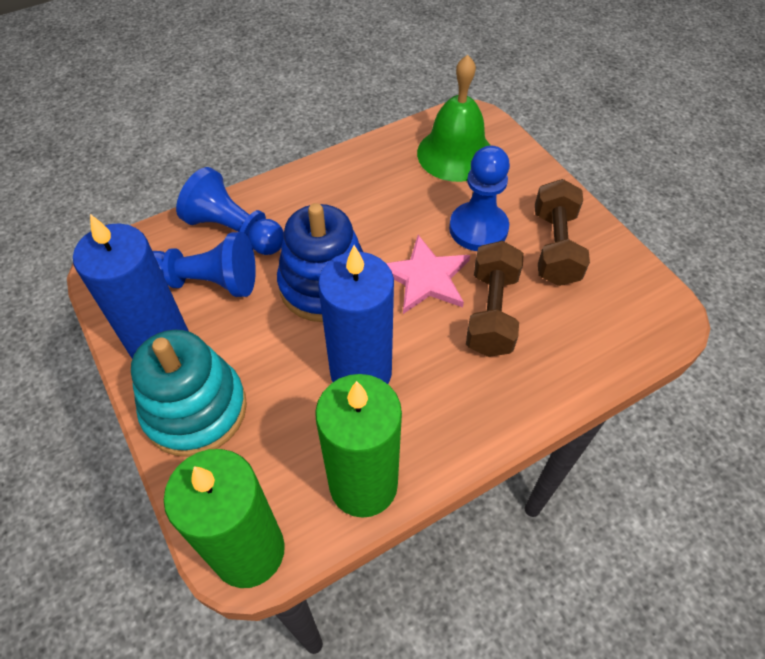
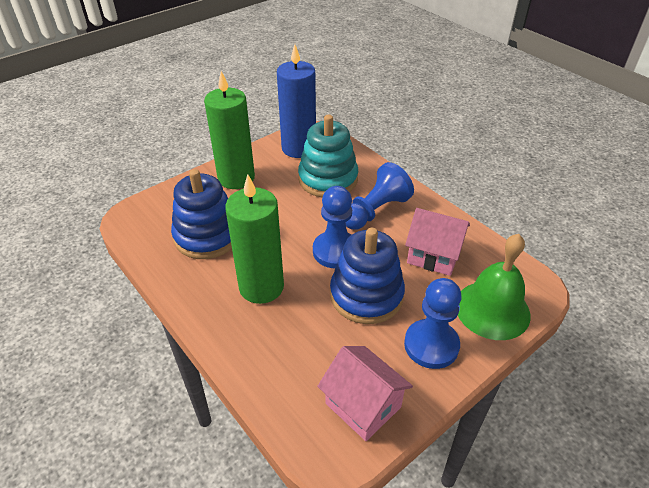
blue candle: 2 -> 1
blue stacking toy: 1 -> 2
brown dumbbell: 2 -> 0
pink house: 0 -> 2
pink star: 1 -> 0

